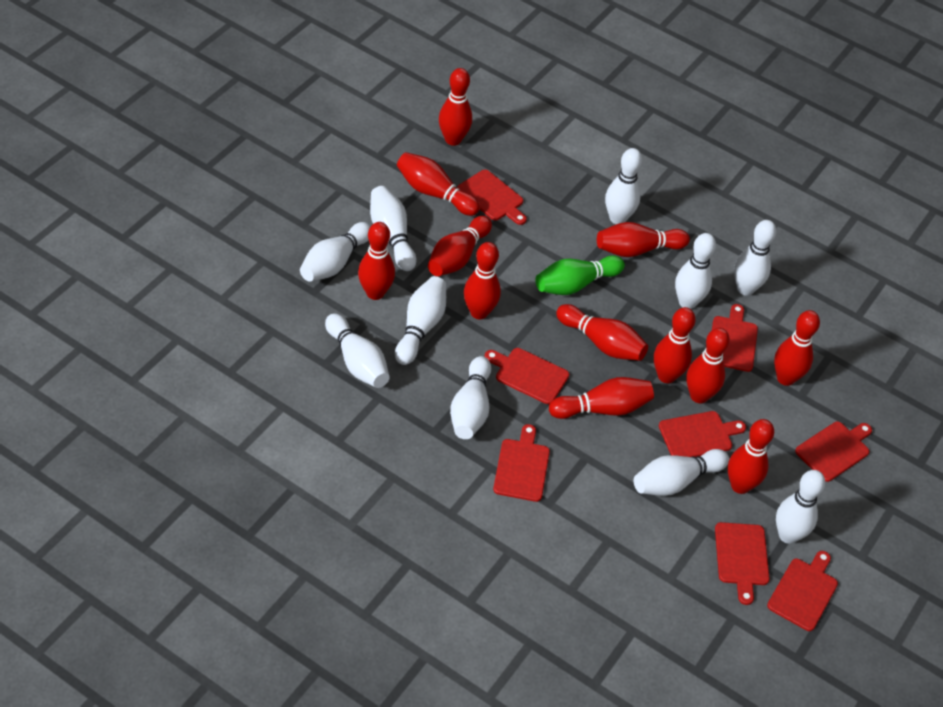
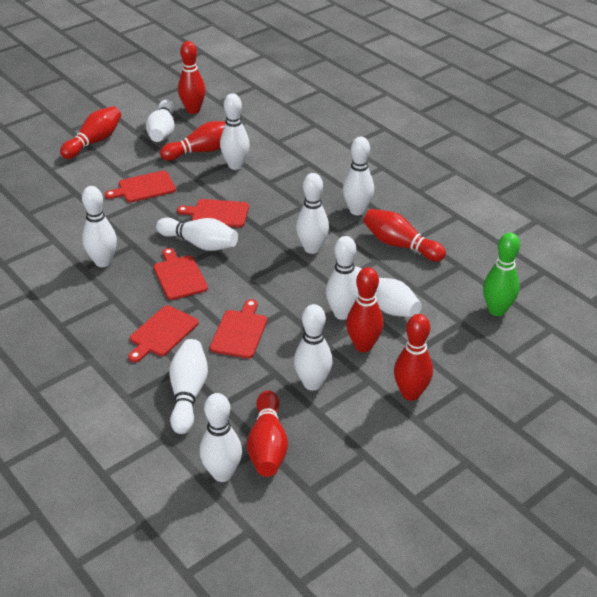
red bowling pin: 12 -> 7
red cutting board: 8 -> 5
white bowling pin: 10 -> 11

